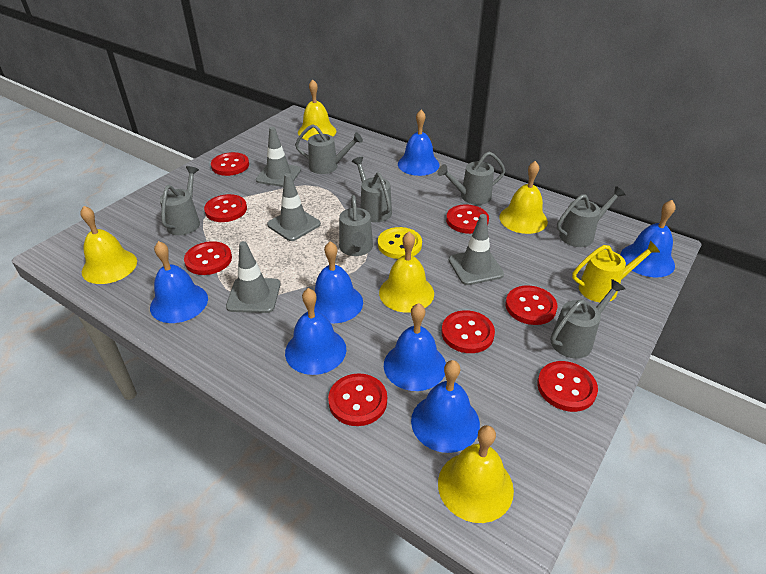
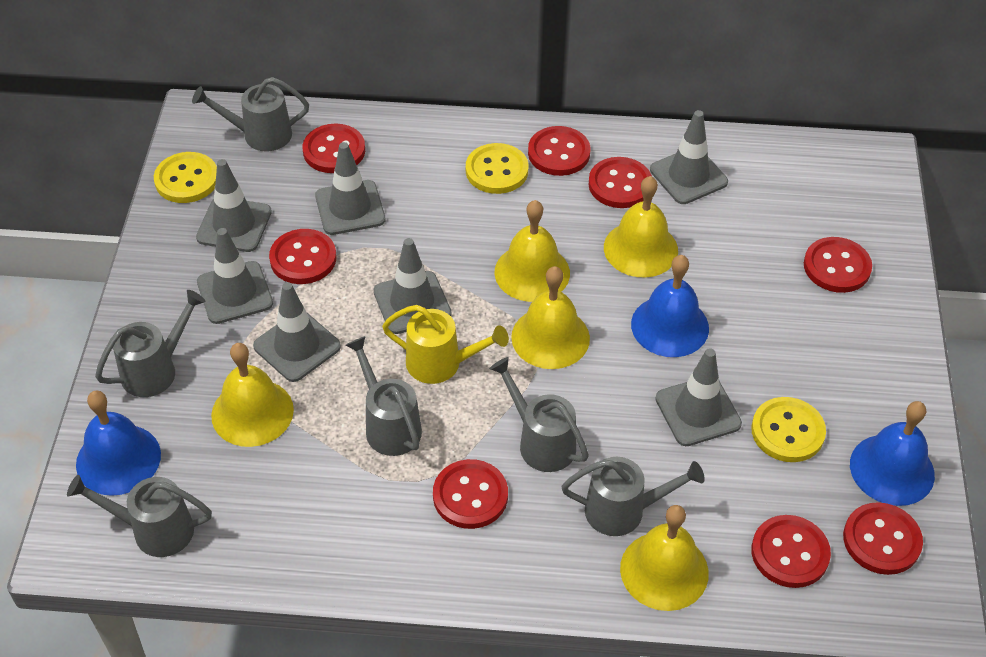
blue bell: 7 -> 3
grey traffic cone: 4 -> 7
grey watering can: 7 -> 6
yellow button: 1 -> 3

